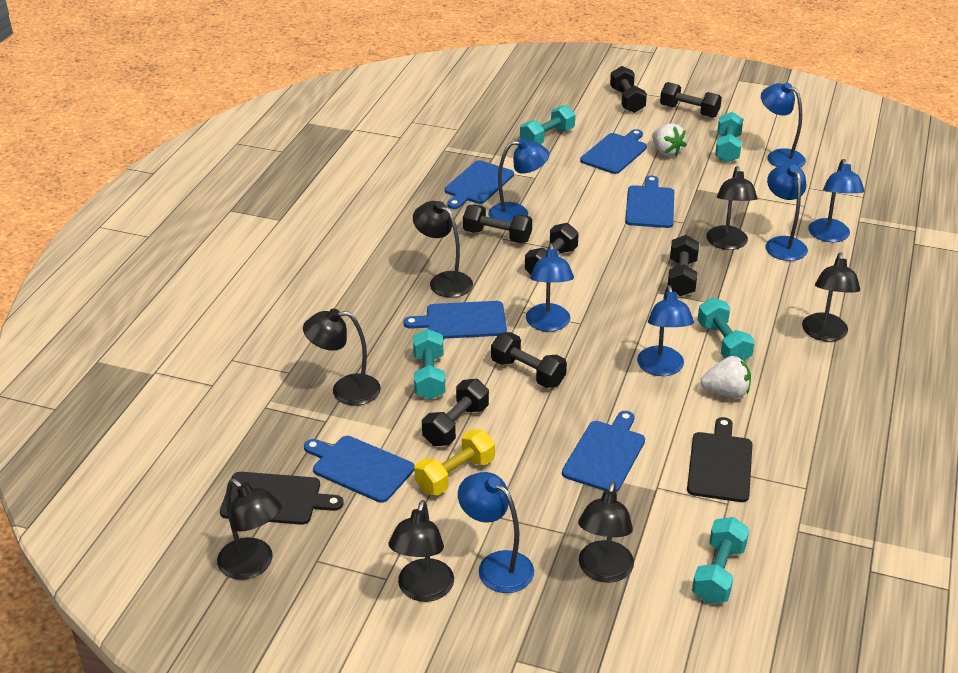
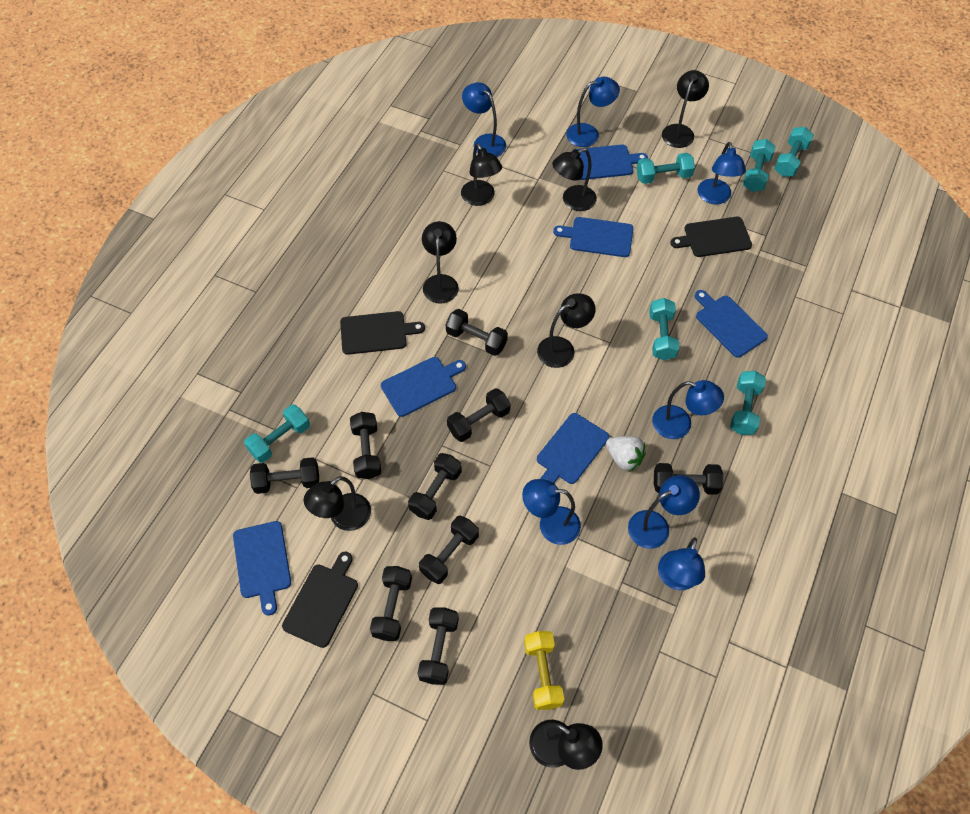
black cutting board: 2 -> 3
black dumbbell: 7 -> 9
turquoise dumbbell: 5 -> 6
white strawberry: 2 -> 1

